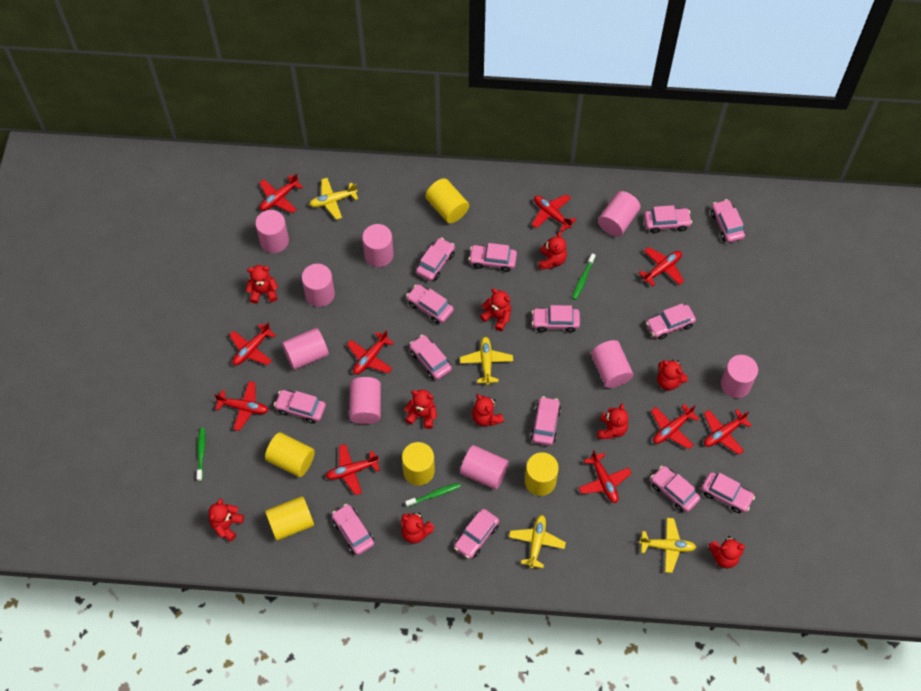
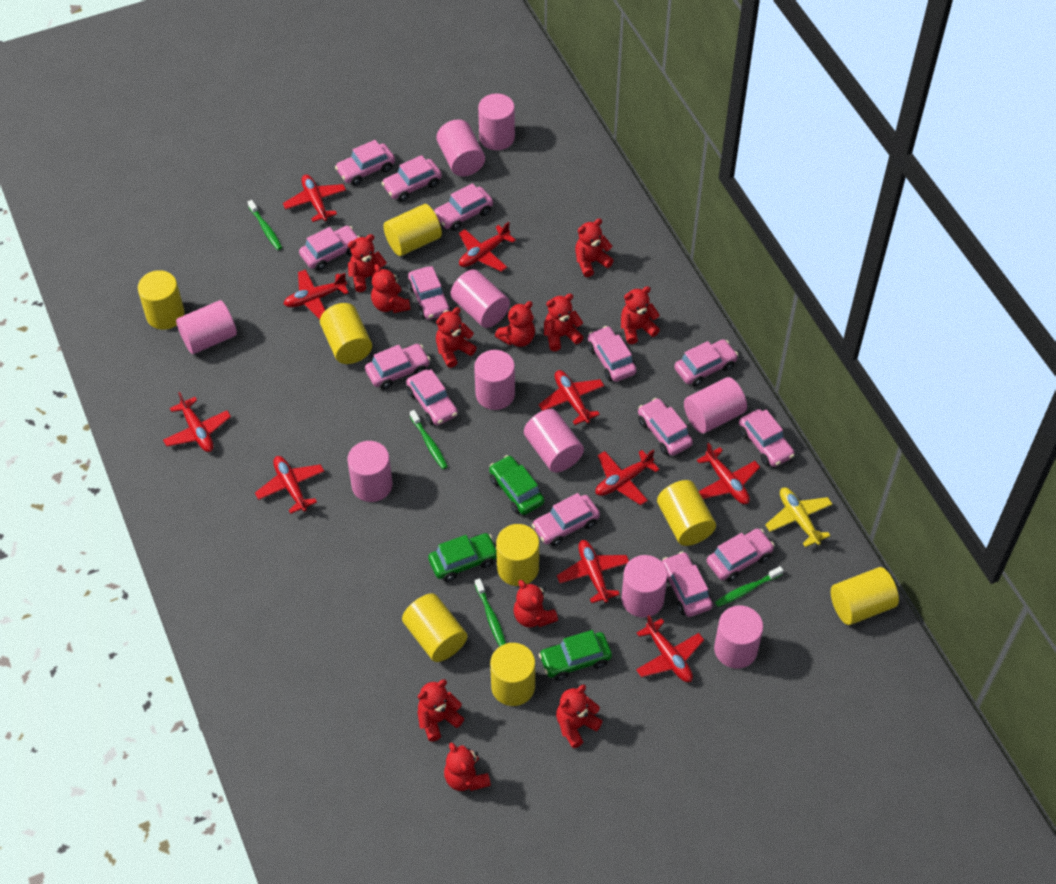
green car: 0 -> 3
green toothbrush: 3 -> 4
pink cylinder: 9 -> 10
red teddy bear: 10 -> 11
yellow cylinder: 5 -> 8
yellow plane: 4 -> 1

